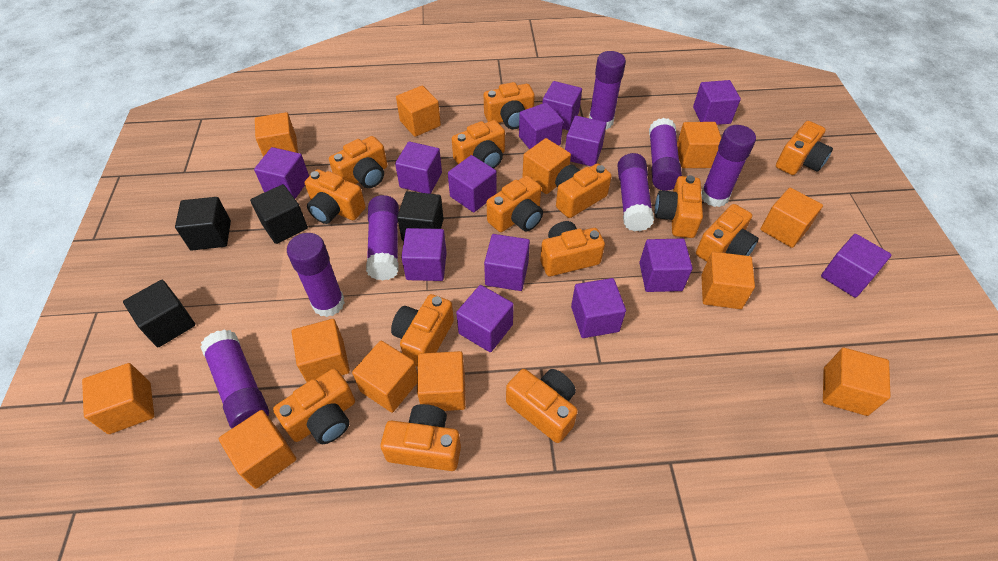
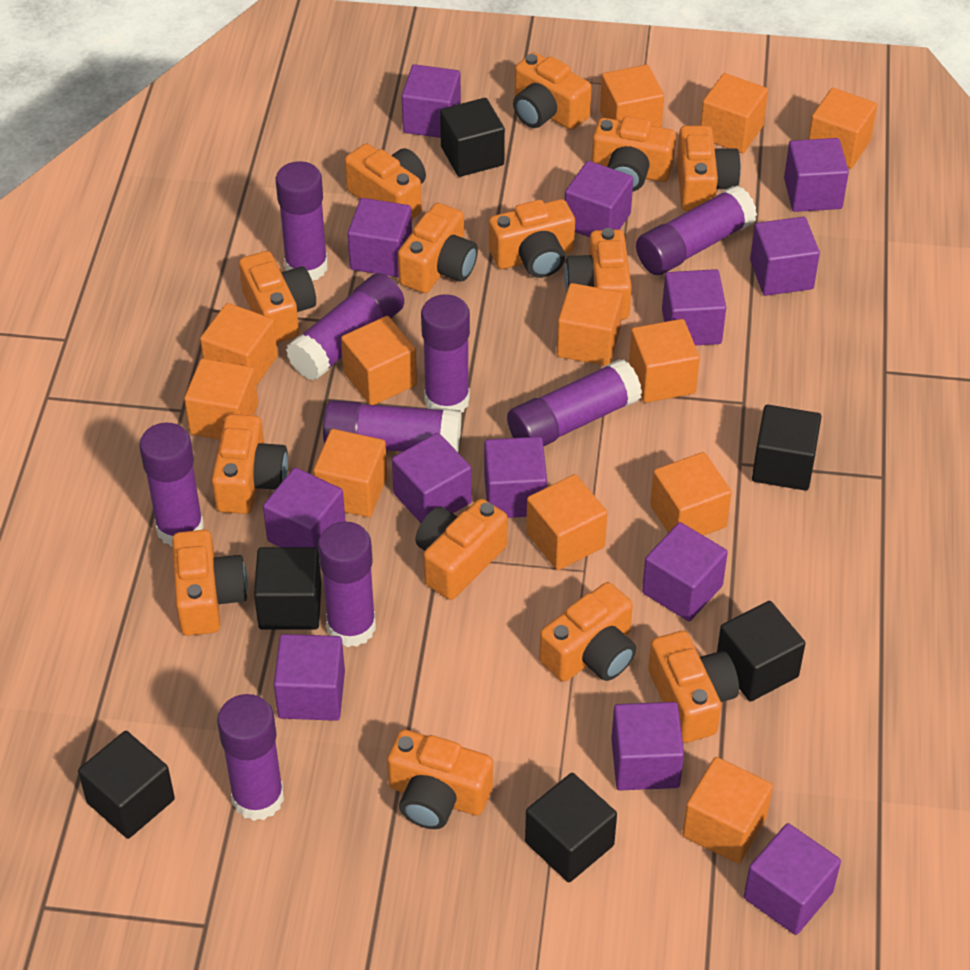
black cube: 4 -> 6
purple glue stick: 7 -> 9

